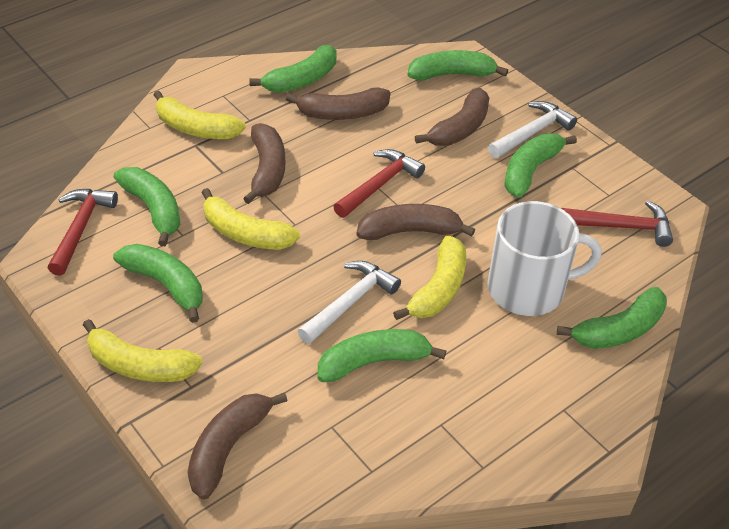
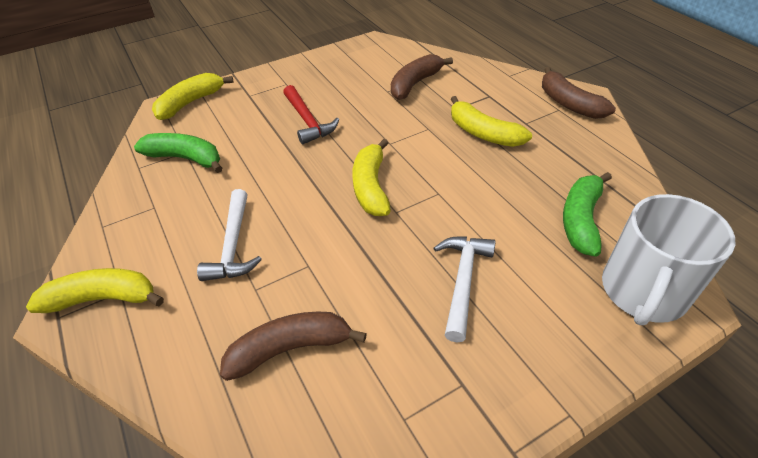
brown banana: 5 -> 3
green banana: 7 -> 2
red hammer: 3 -> 1

